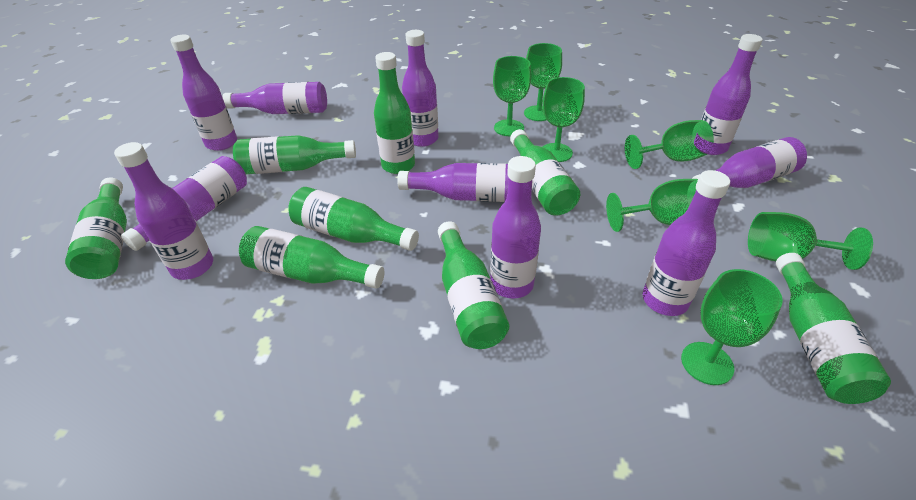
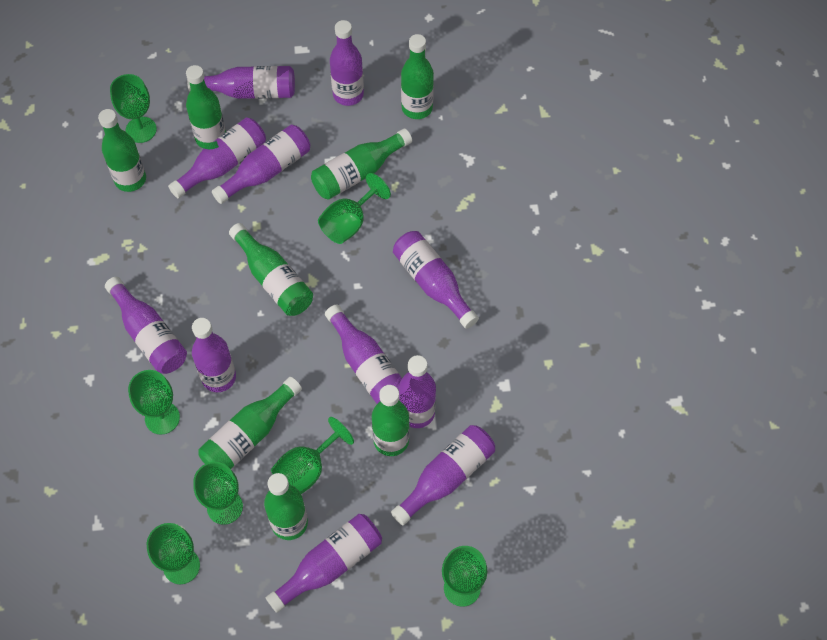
purple bottle: 10 -> 11

